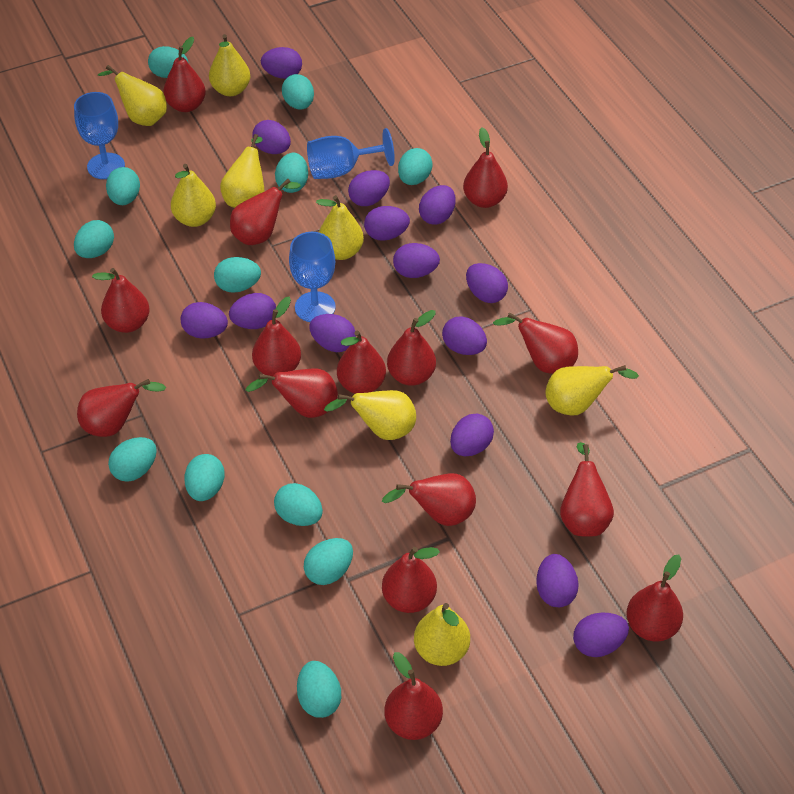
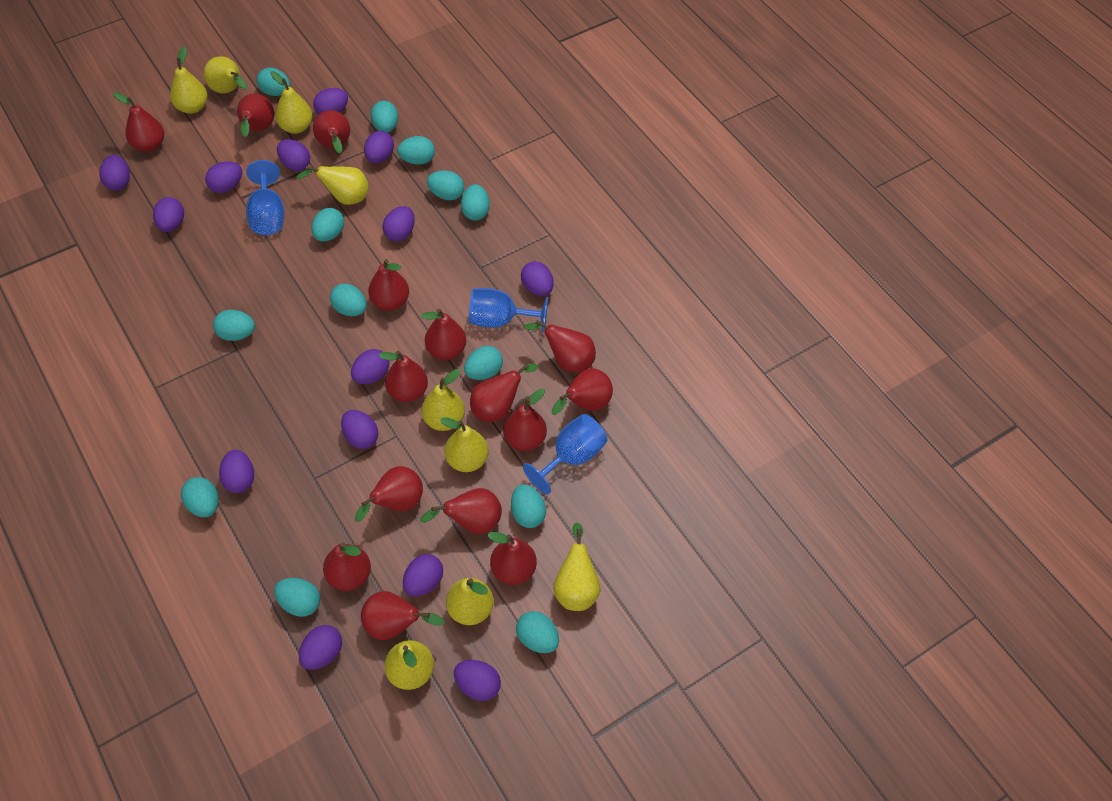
turquoise egg: 12 -> 13
yellow pear: 8 -> 9

